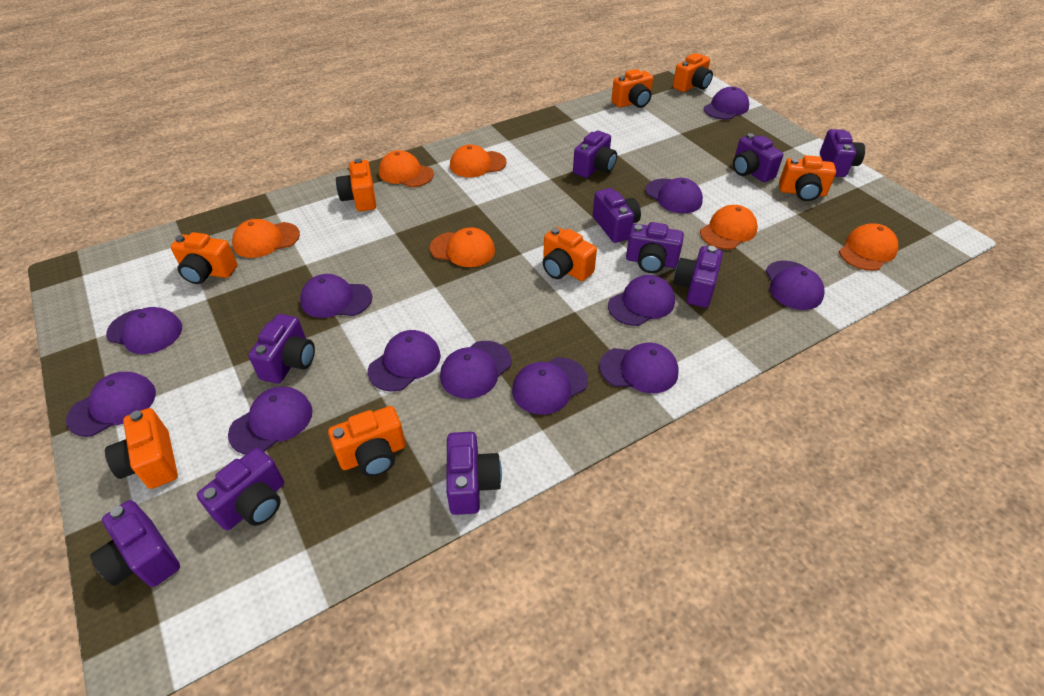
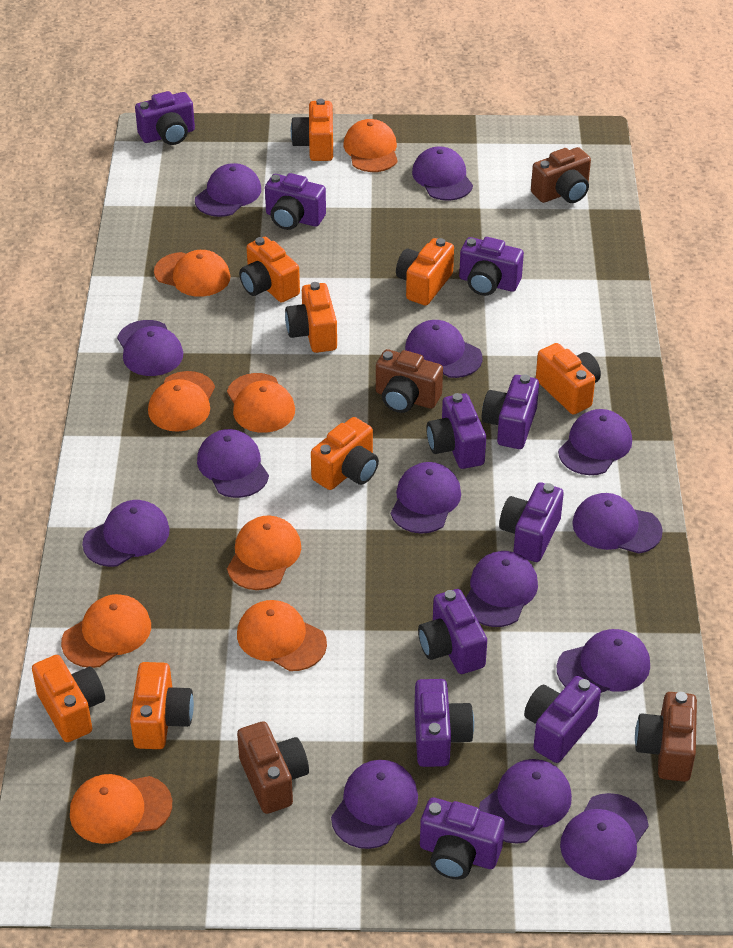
brown camera: 0 -> 4
orange cap: 6 -> 8
purple cap: 12 -> 14

